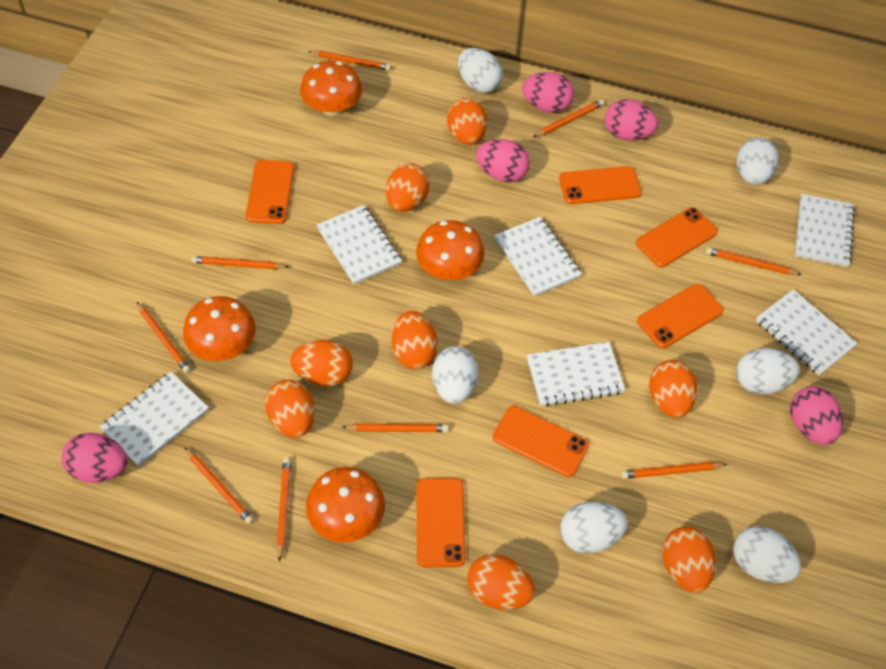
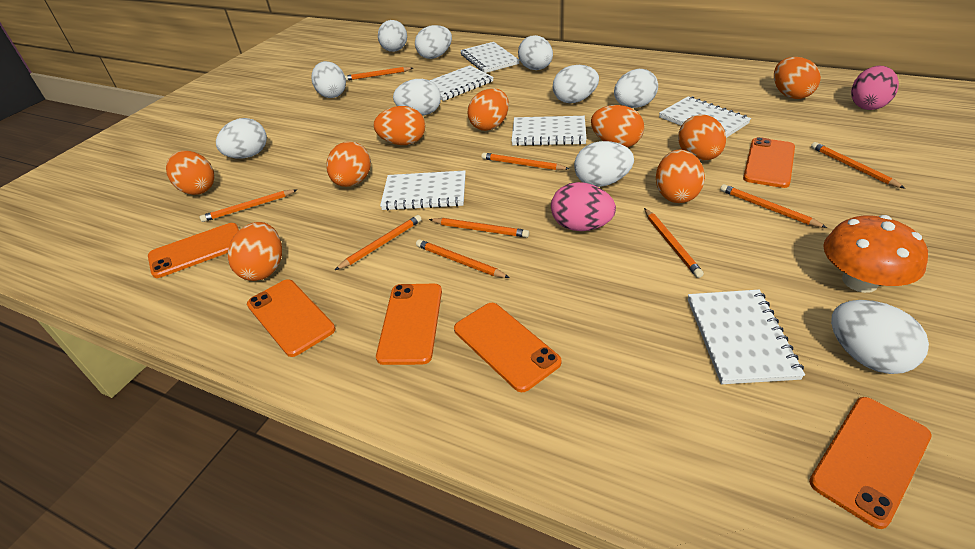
orange egg: 8 -> 9
orange mushroom: 4 -> 1
pink egg: 5 -> 2
white egg: 6 -> 10

